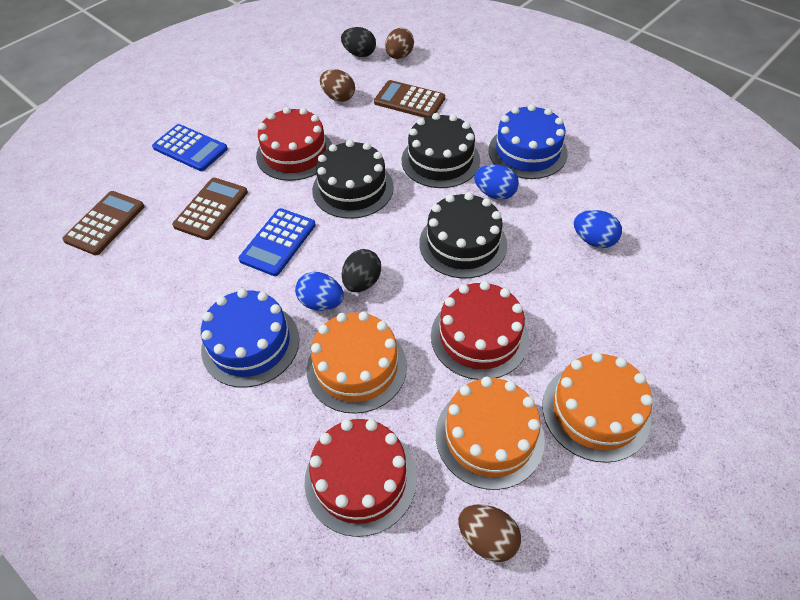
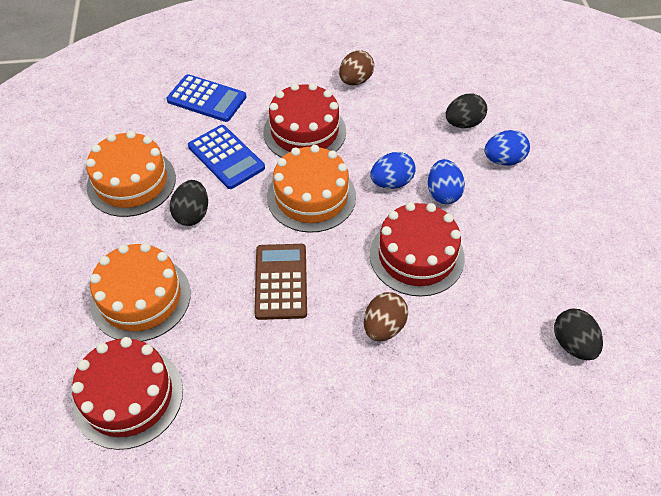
black cake: 3 -> 0
black egg: 2 -> 3
blue cake: 2 -> 0
brown calculator: 3 -> 1
brown egg: 3 -> 2

